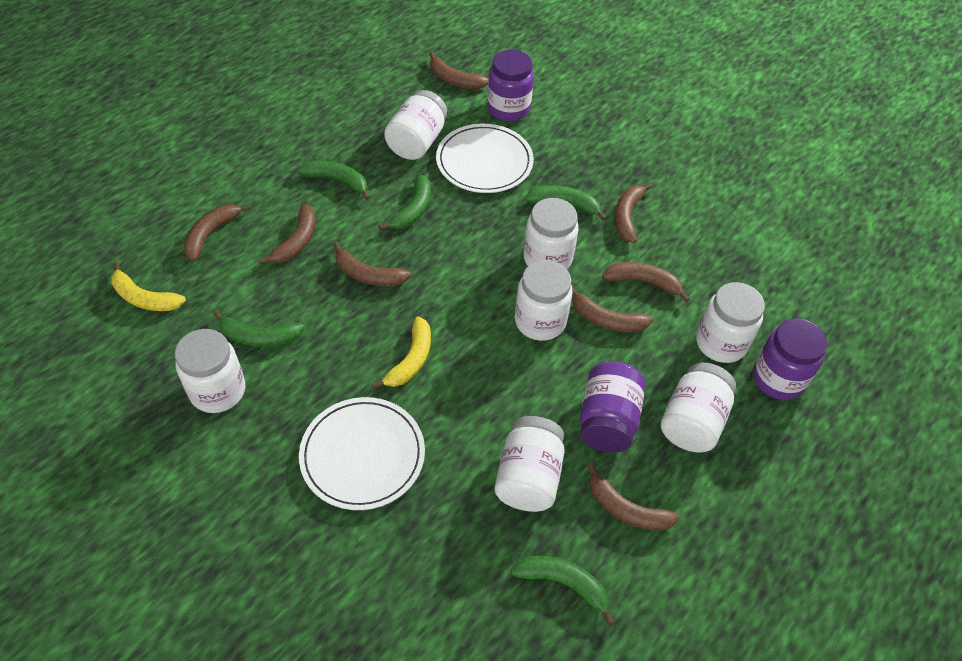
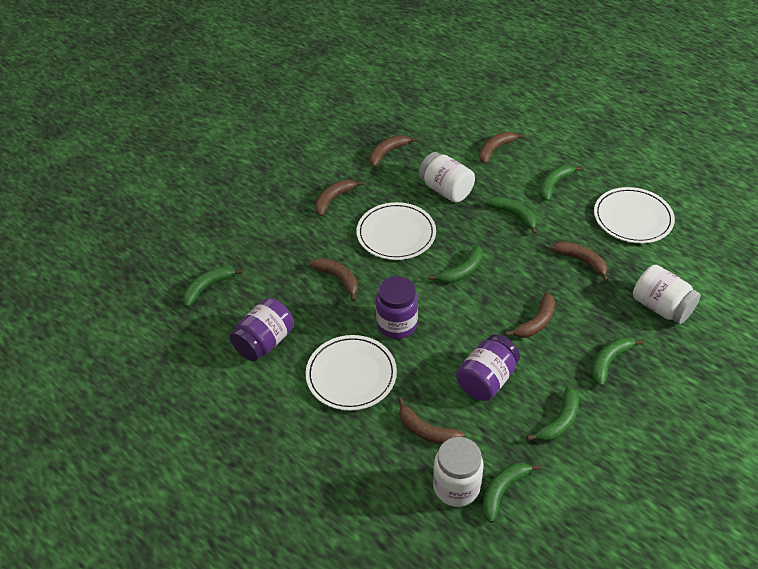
brown banana: 8 -> 7
green banana: 5 -> 7
white jar: 7 -> 3
white plate: 2 -> 3
yellow banana: 2 -> 0

